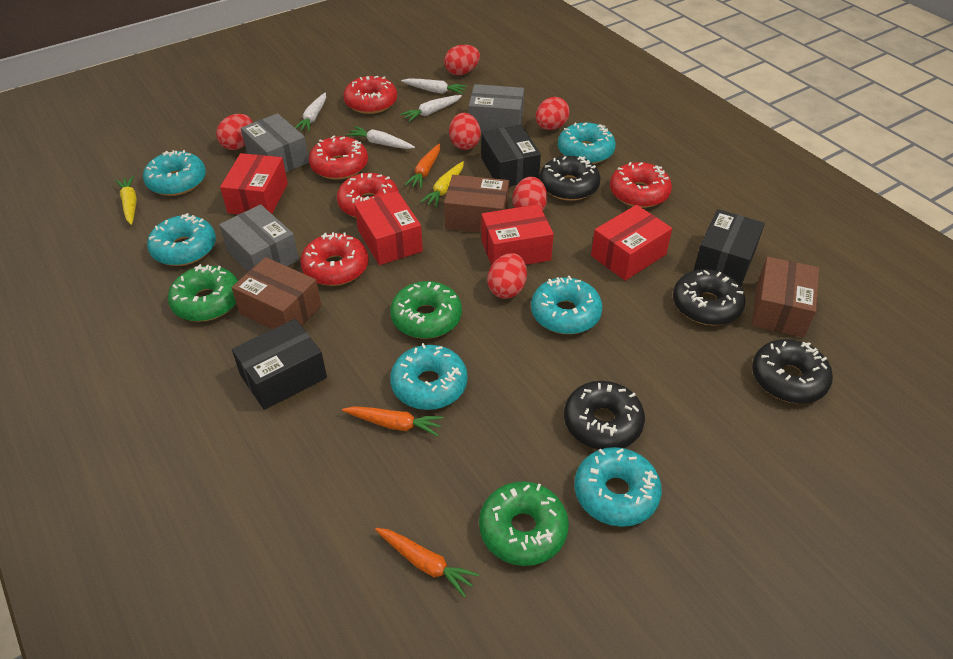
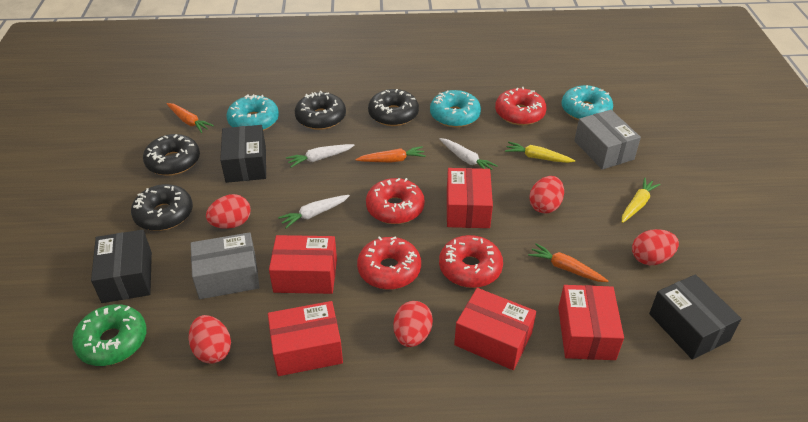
brown box: 3 -> 0
green donut: 3 -> 1
grey box: 3 -> 2
red box: 4 -> 5
red donut: 5 -> 4
red egg: 6 -> 5
turquoise donut: 6 -> 3
white carrot: 4 -> 3

